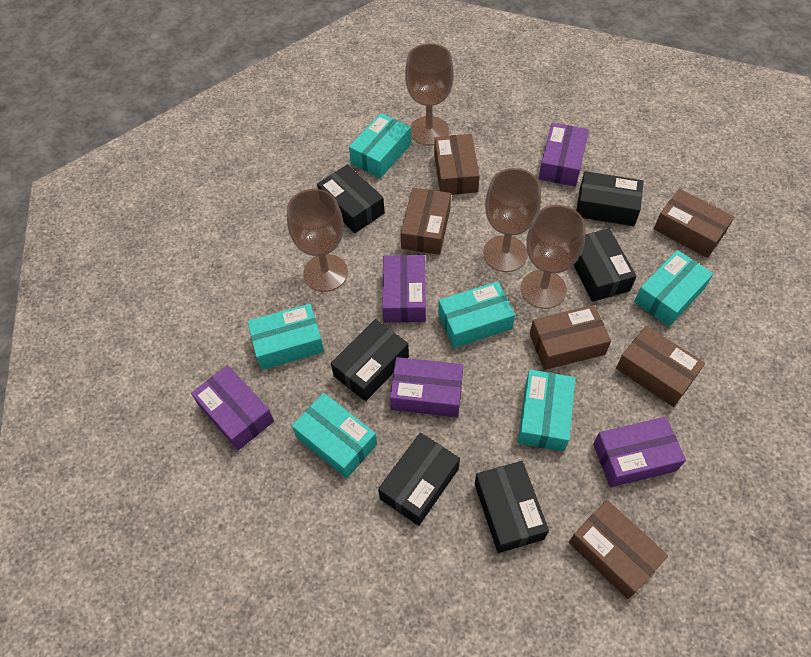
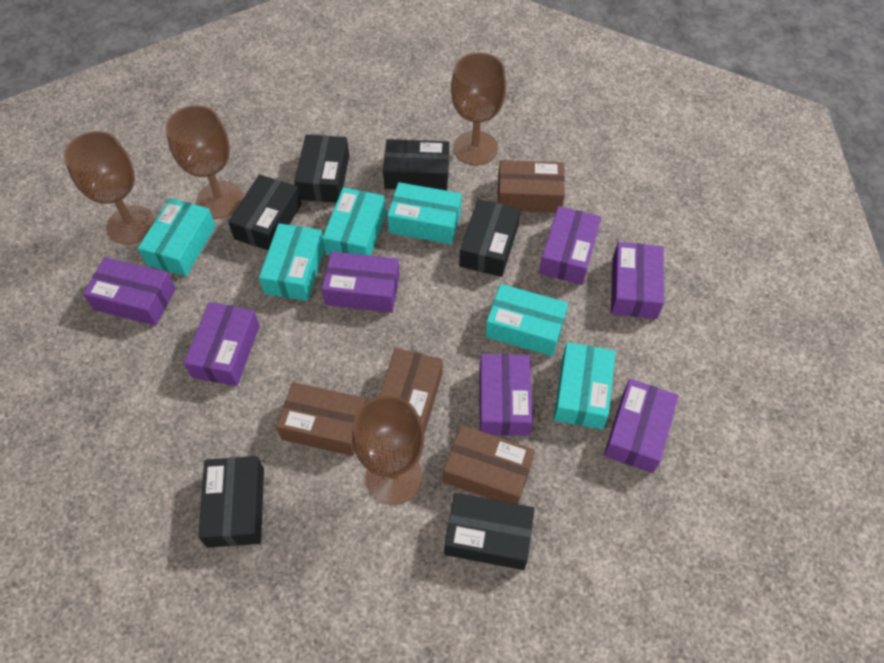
brown box: 6 -> 4
purple box: 5 -> 7

